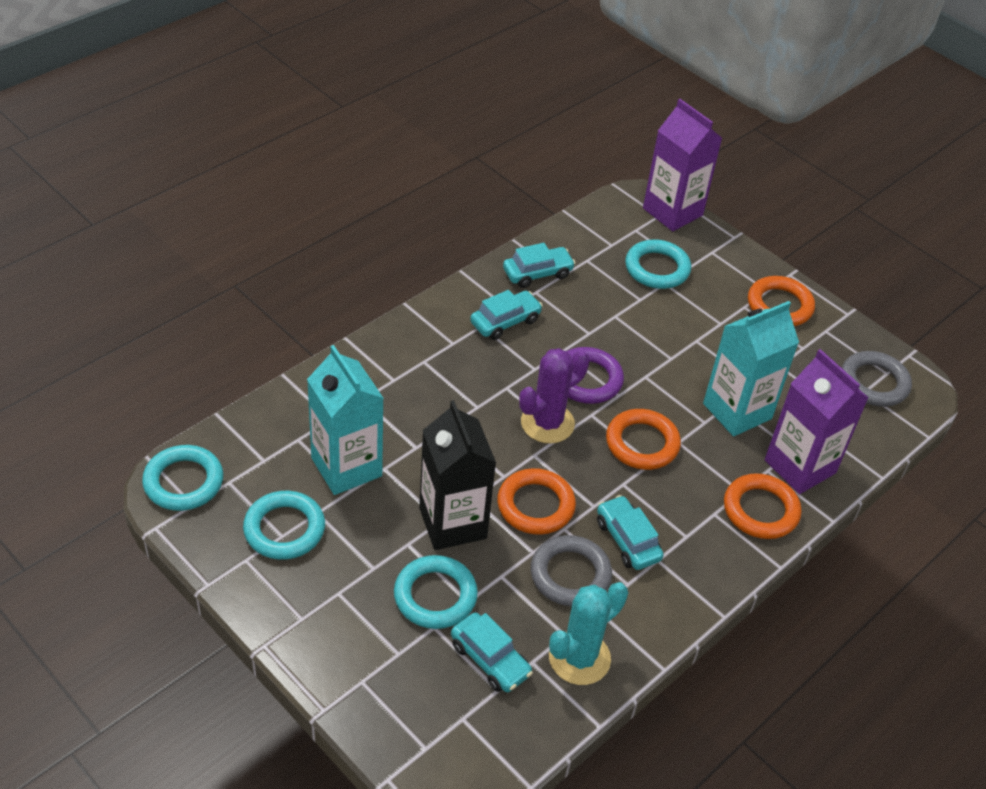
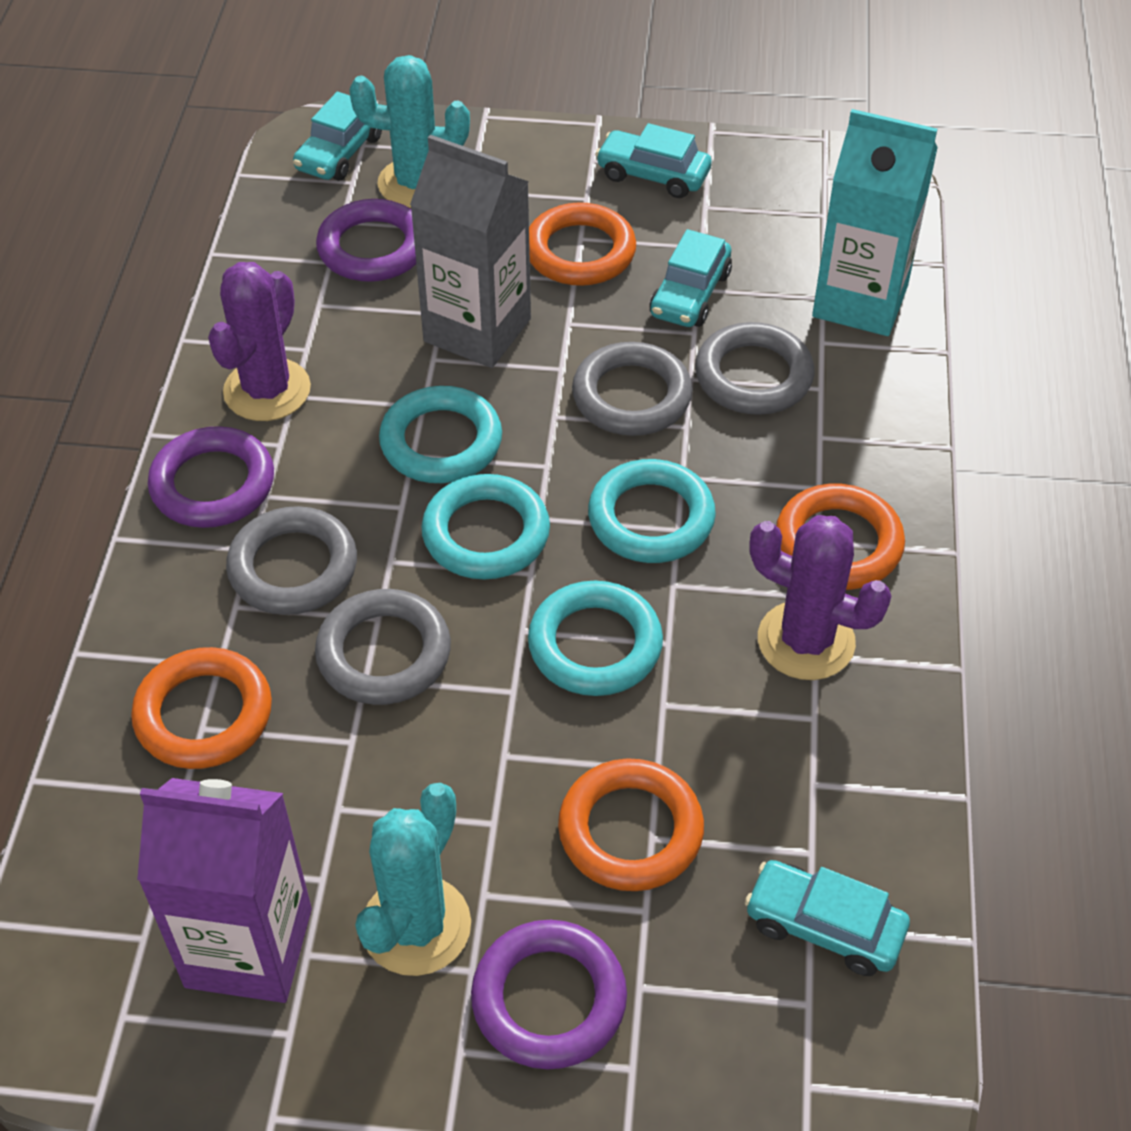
black carton: 1 -> 0
grey carton: 0 -> 1
grey ring: 2 -> 4
purple cactus: 1 -> 2
purple carton: 2 -> 1
purple ring: 1 -> 3
turquoise cactus: 1 -> 2
turquoise carton: 2 -> 1

